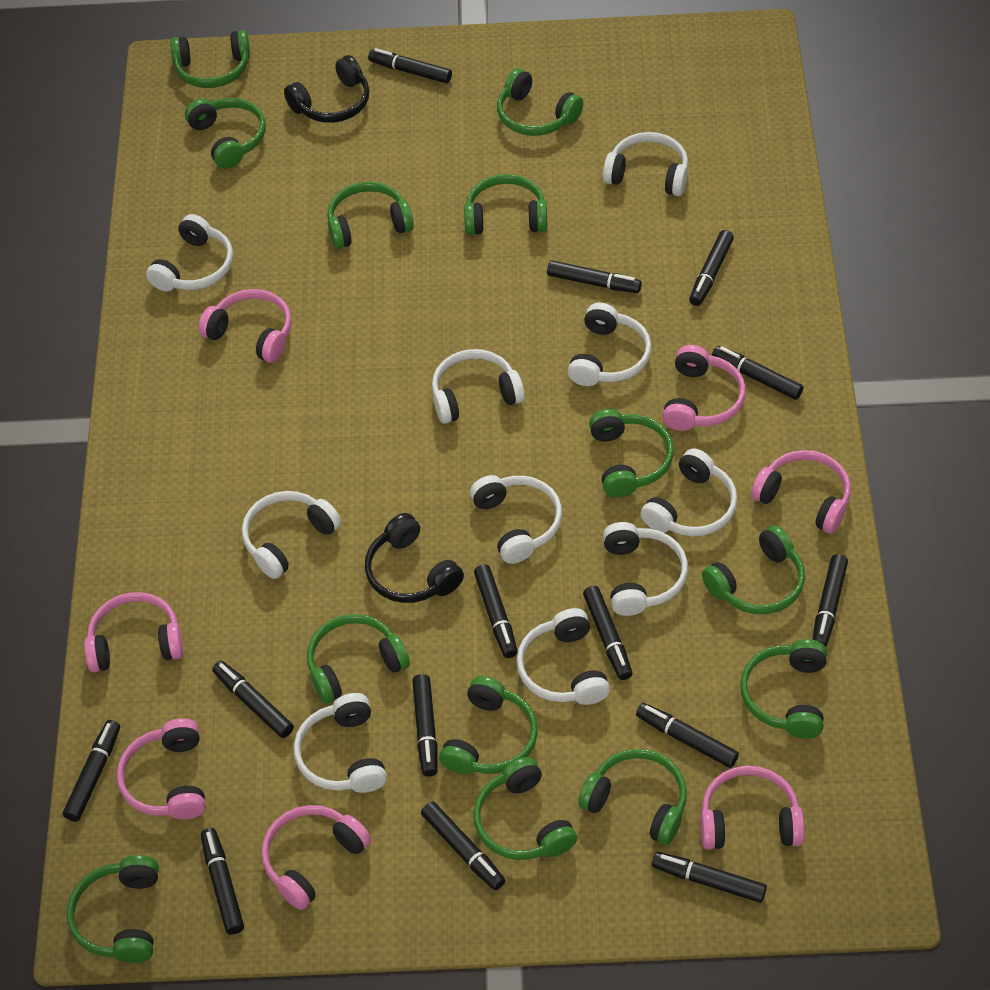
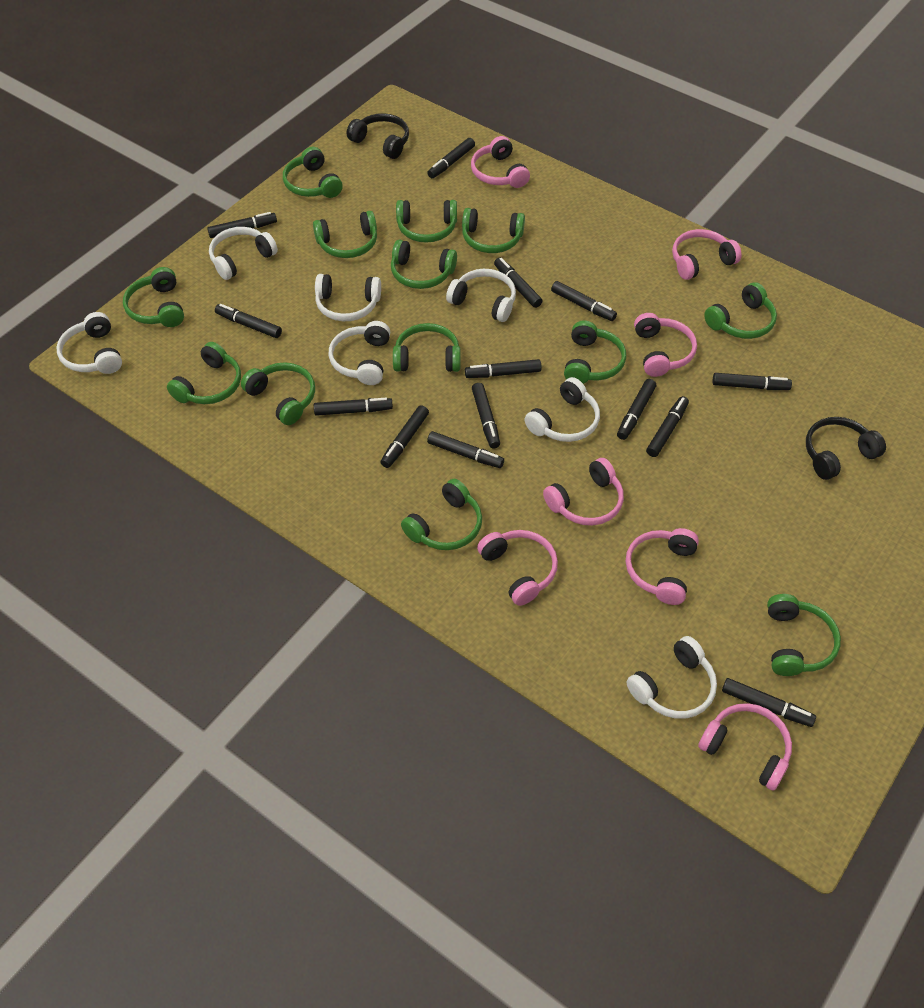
white headphones: 10 -> 7

